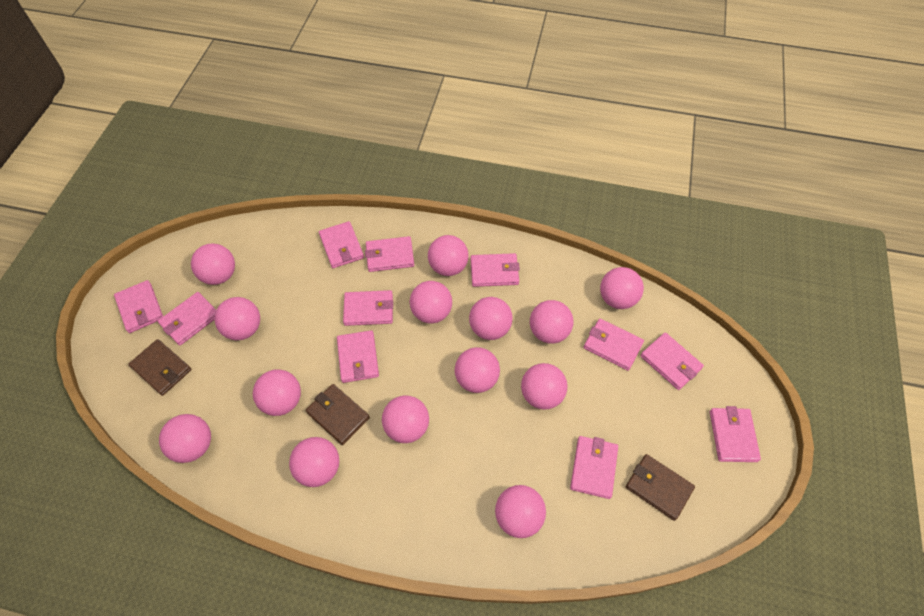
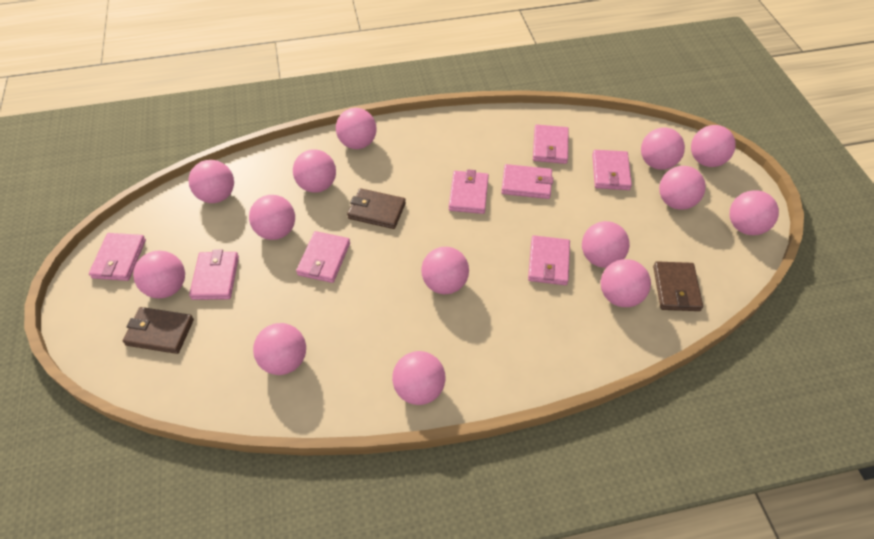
pink wallet: 11 -> 8

